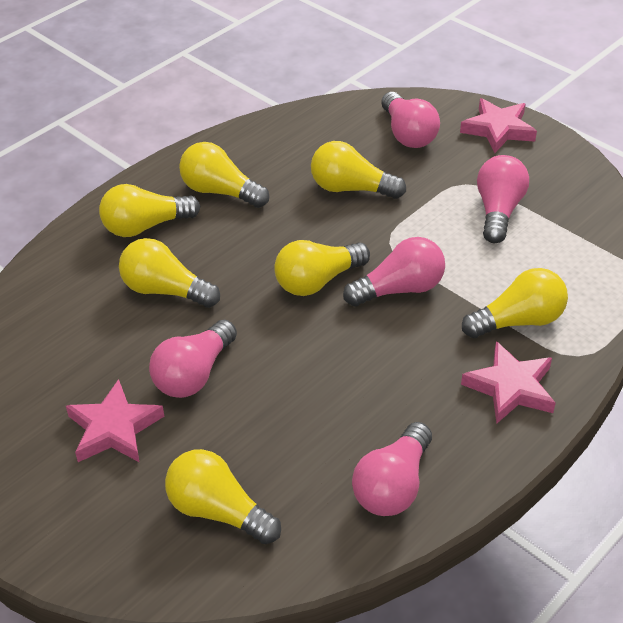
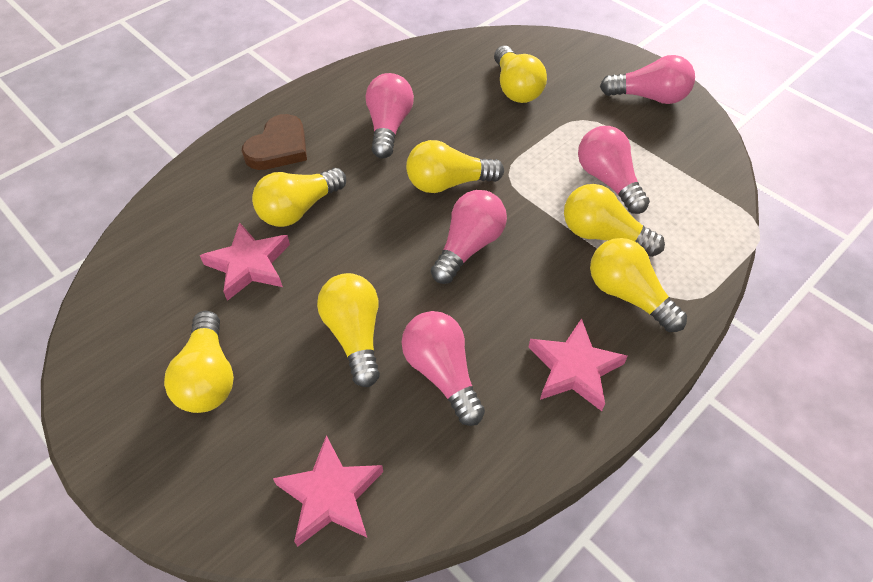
brown heart: 0 -> 1

